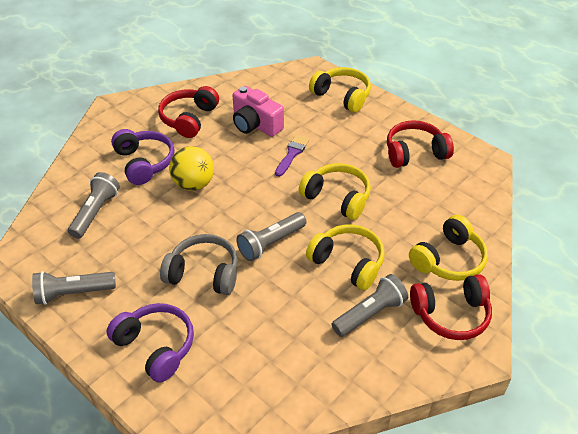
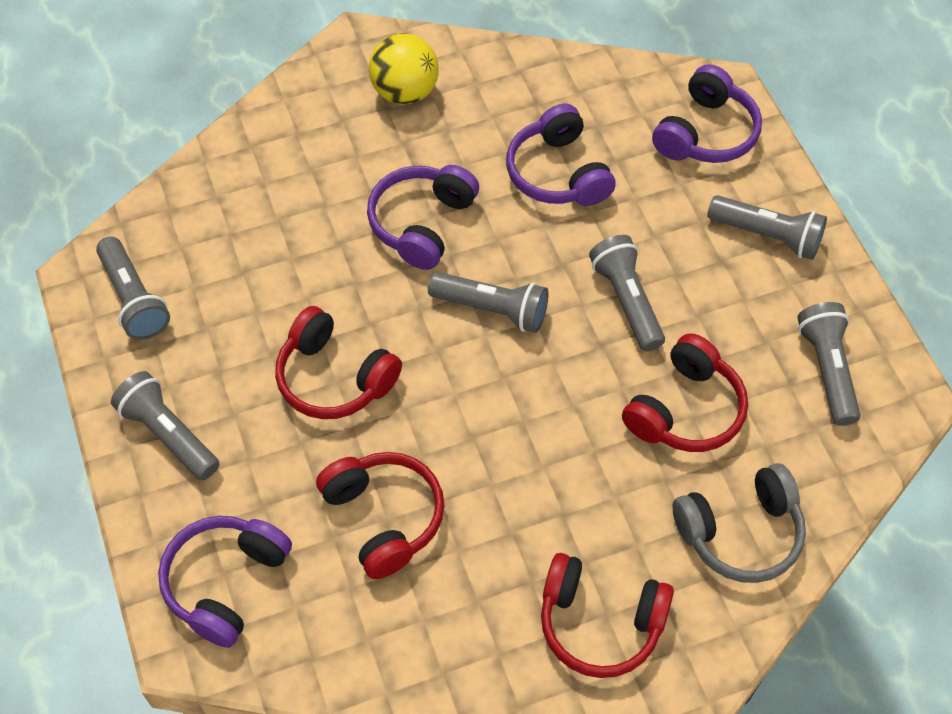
grey flashlight: 4 -> 6
pink camera: 1 -> 0
purple brush: 1 -> 0
purple headphones: 2 -> 4
red headphones: 3 -> 4
yellow headphones: 4 -> 0

